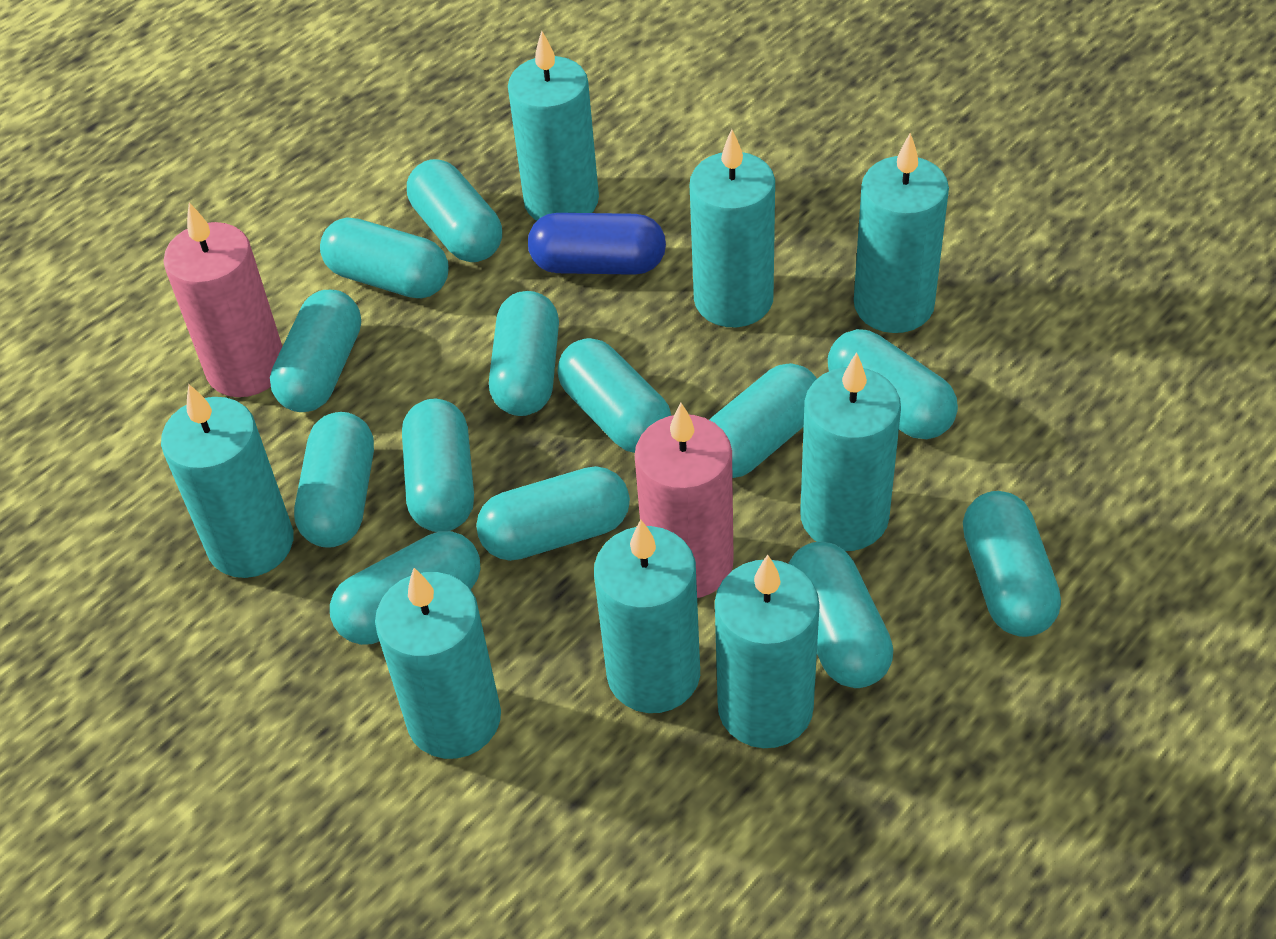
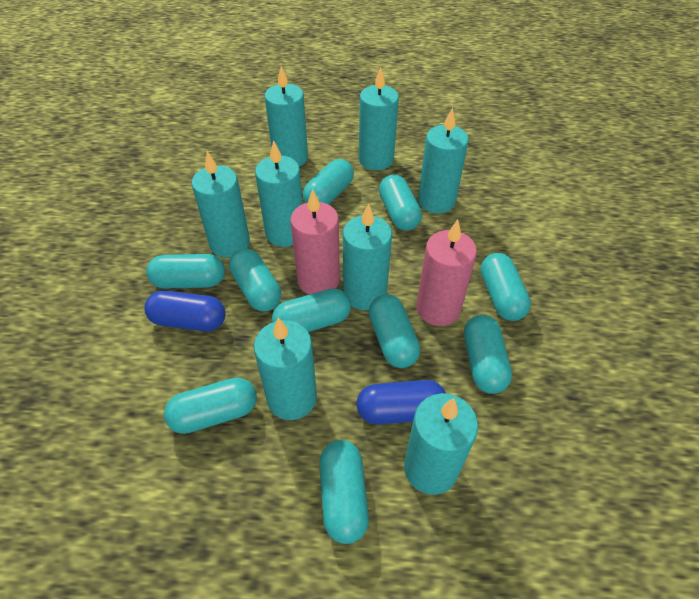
blue capsule: 1 -> 2
turquoise capsule: 13 -> 10

